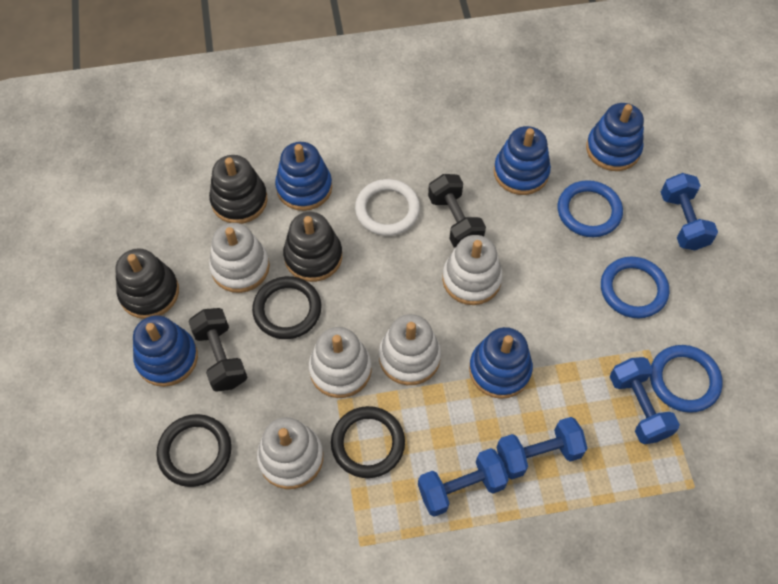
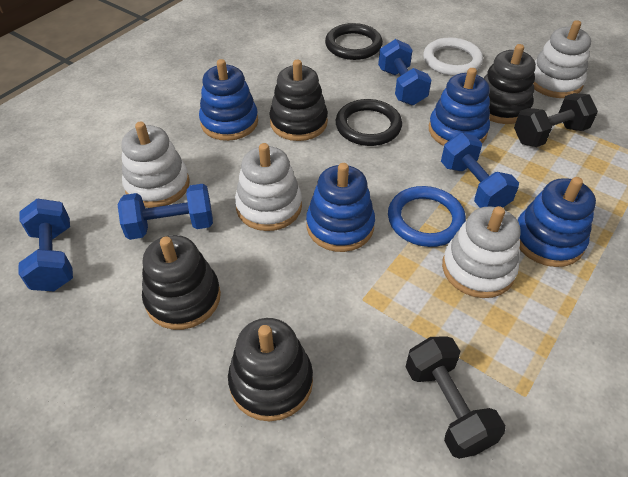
black ring: 3 -> 2
black stacking toy: 3 -> 4
blue ring: 3 -> 1
blue stacking toy: 5 -> 4
white stacking toy: 5 -> 4

